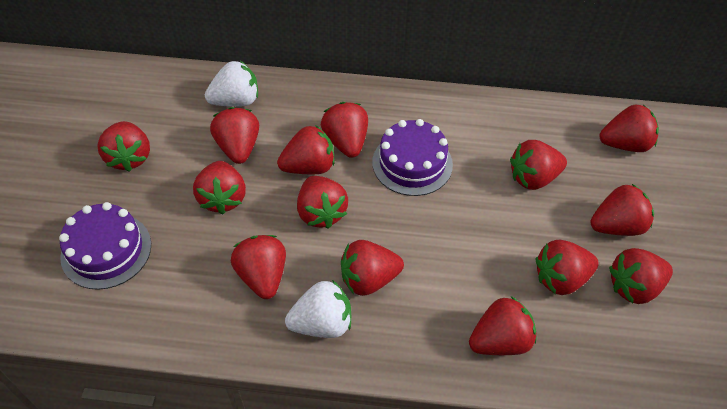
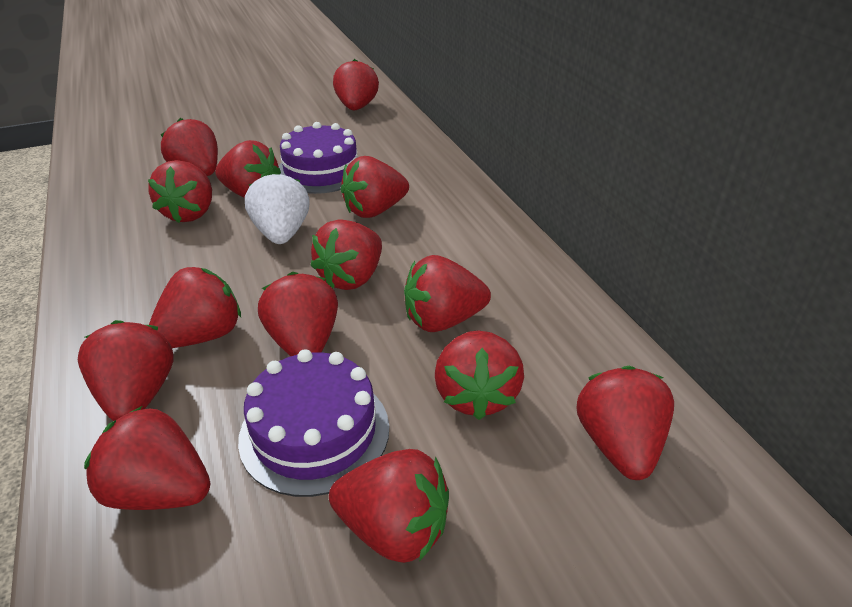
white strawberry: 2 -> 1

